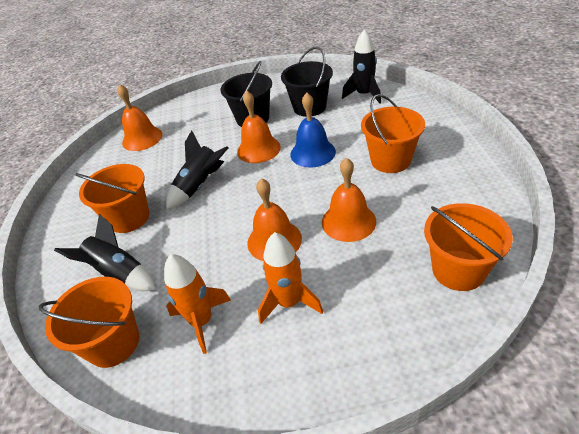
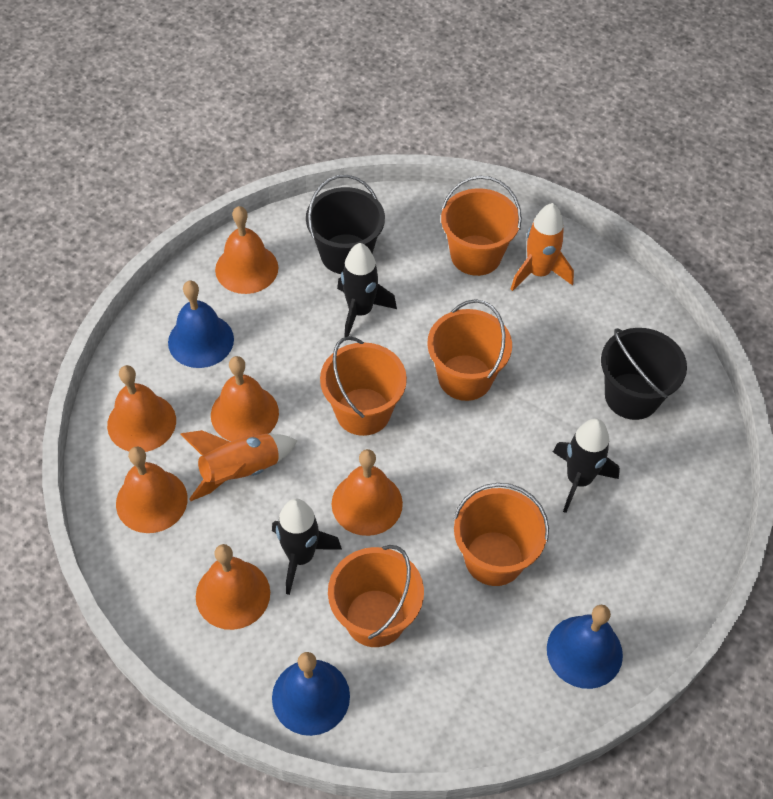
blue bell: 1 -> 3
orange bell: 4 -> 6
orange bucket: 4 -> 5

